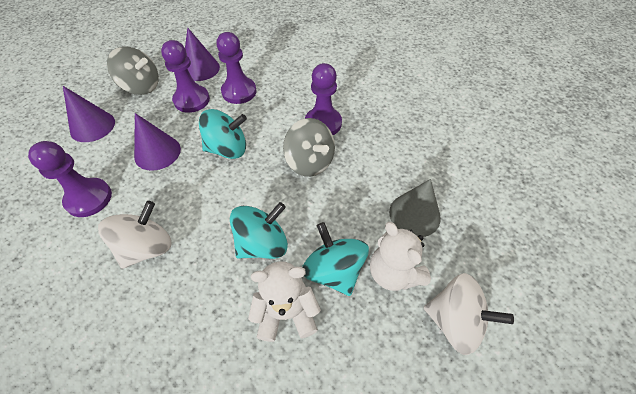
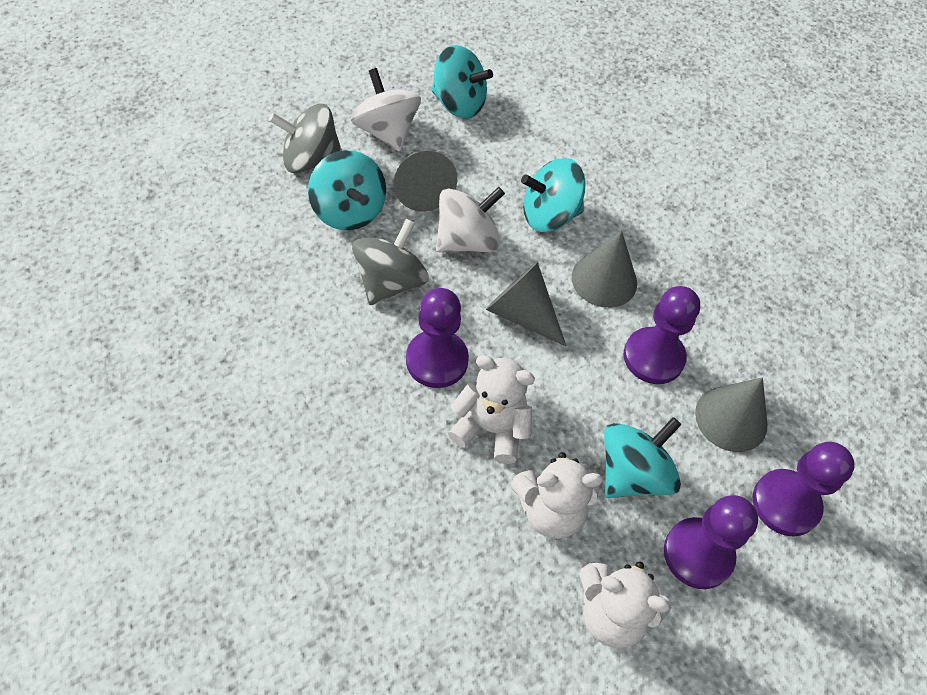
grey cone: 1 -> 4
purple cone: 3 -> 0
turquoise spinning top: 3 -> 4
white teddy bear: 2 -> 3

